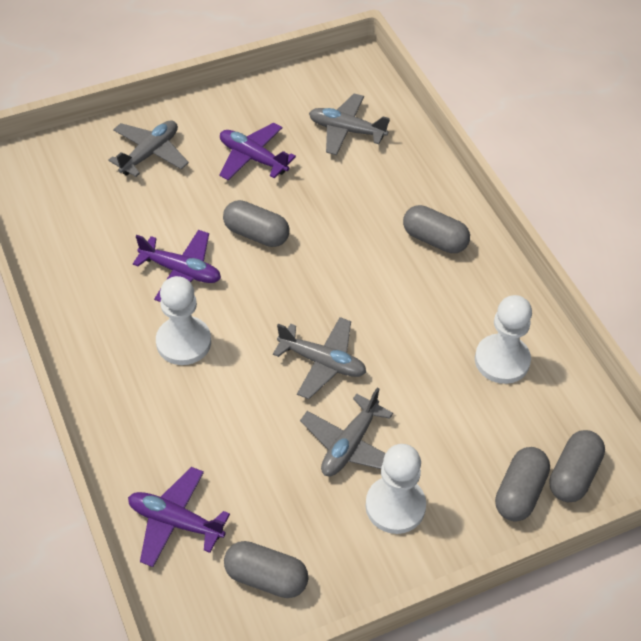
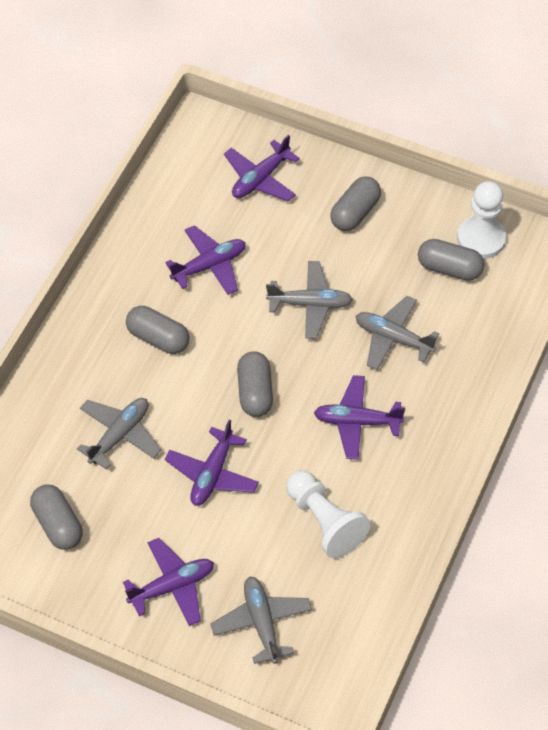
purple plane: 3 -> 5
white pawn: 3 -> 2

